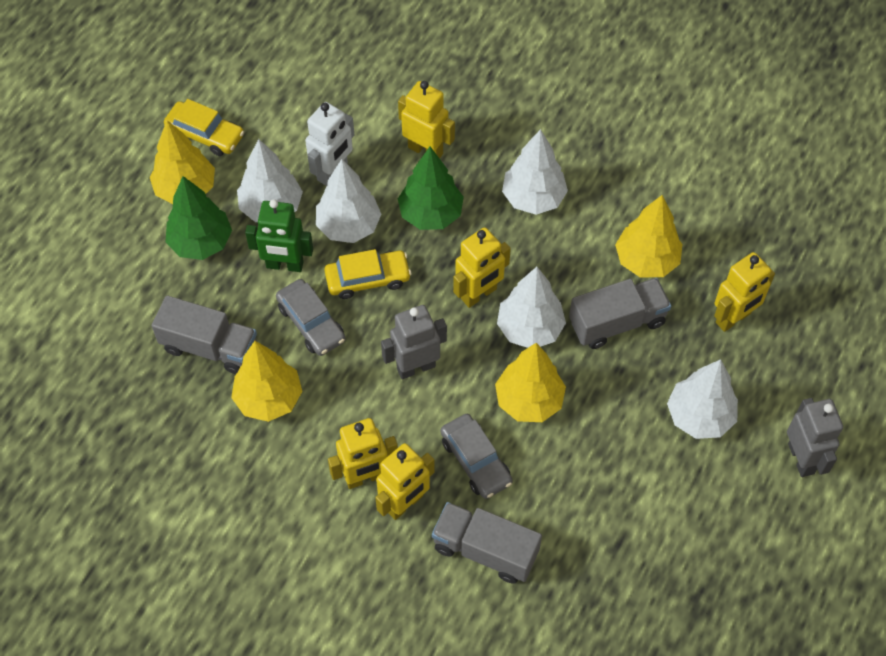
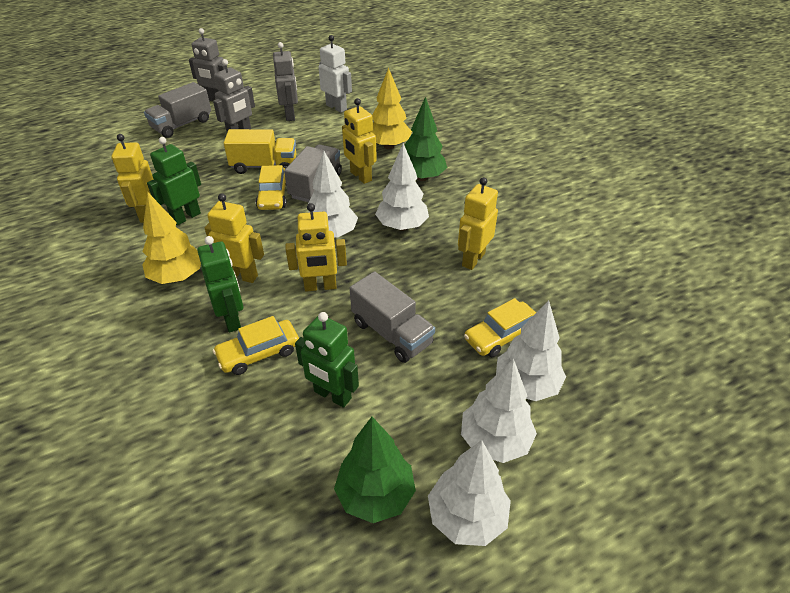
green robot: 1 -> 3
grey car: 2 -> 0
grey robot: 2 -> 3
yellow car: 2 -> 3
yellow tree: 4 -> 2
yellow truck: 0 -> 1

